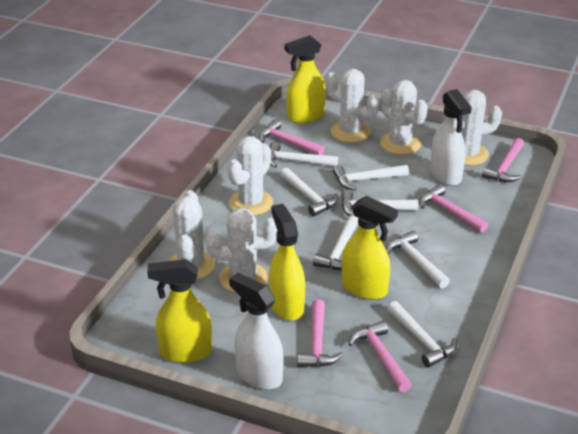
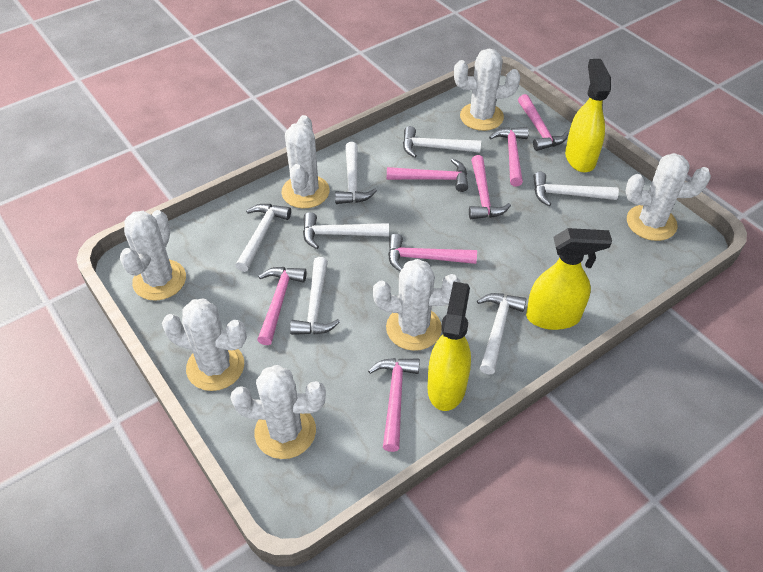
pink hammer: 5 -> 7
white cactus: 6 -> 7
white spray bottle: 2 -> 0
yellow spray bottle: 4 -> 3

